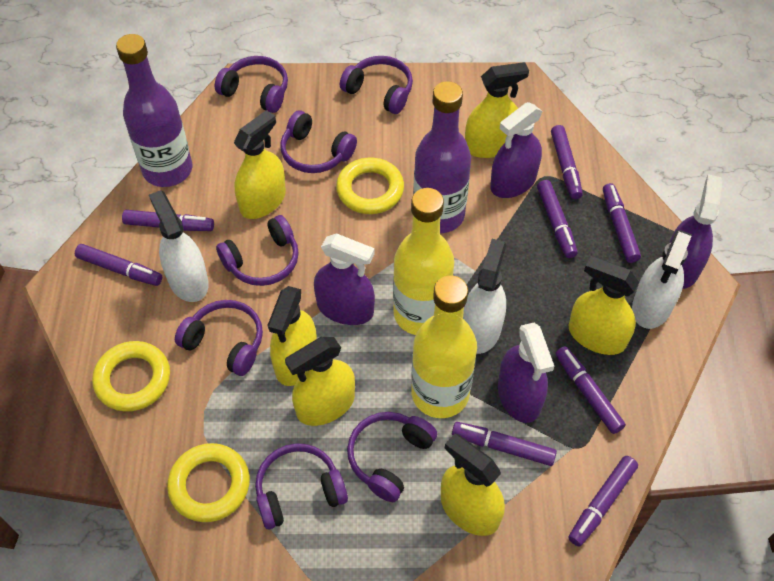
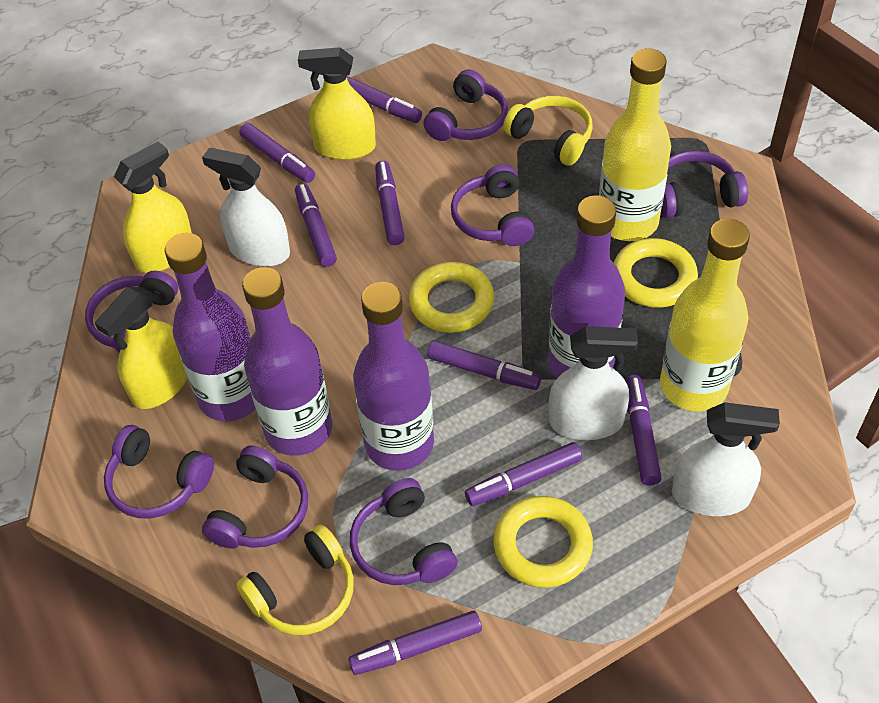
purple bottle: 2 -> 4
purple spray bottle: 4 -> 0
yellow headphones: 0 -> 2
yellow spray bottle: 6 -> 3

